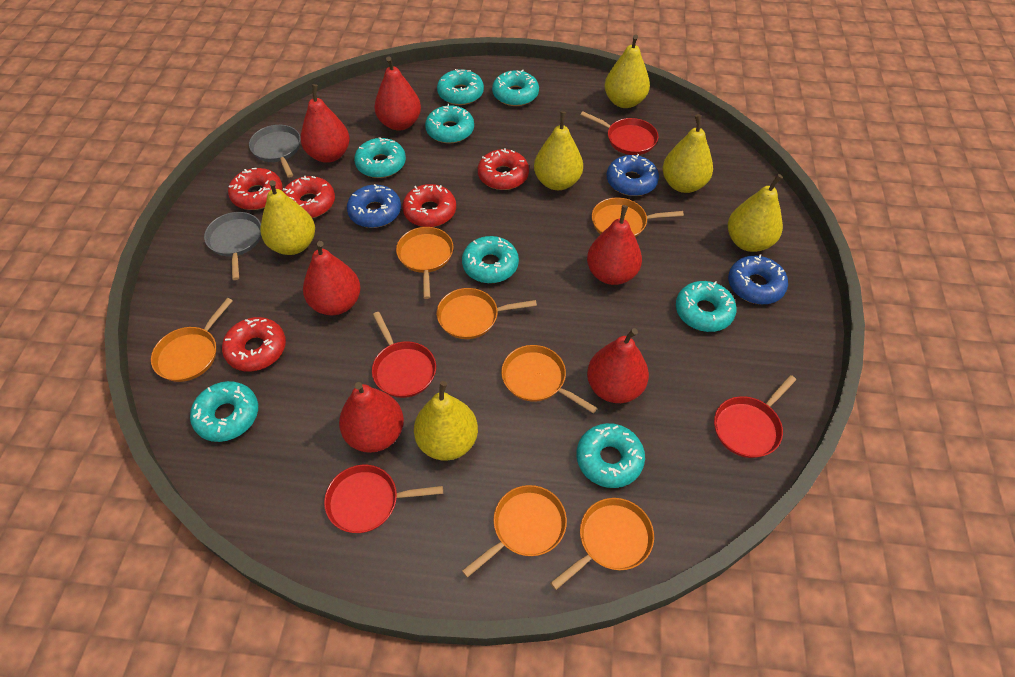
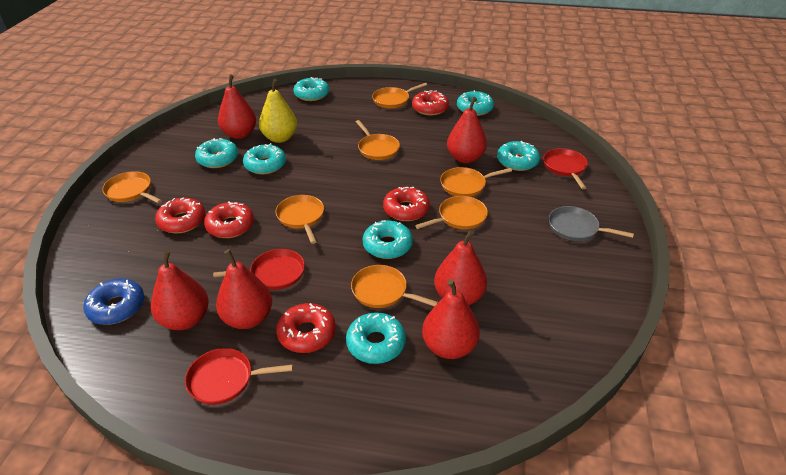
blue donut: 3 -> 1
grey pan: 2 -> 1
red pan: 4 -> 3
turquoise donut: 8 -> 7
yellow pear: 6 -> 1

